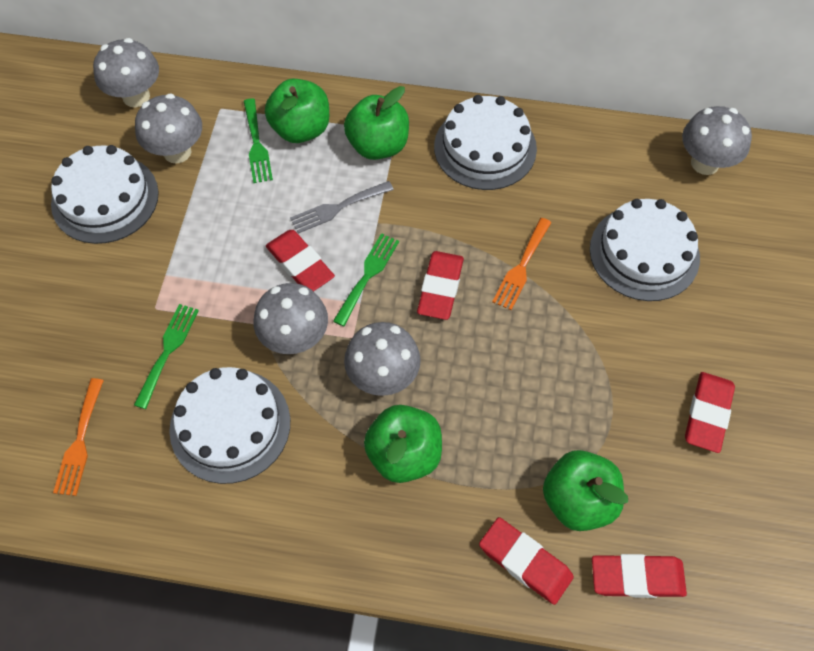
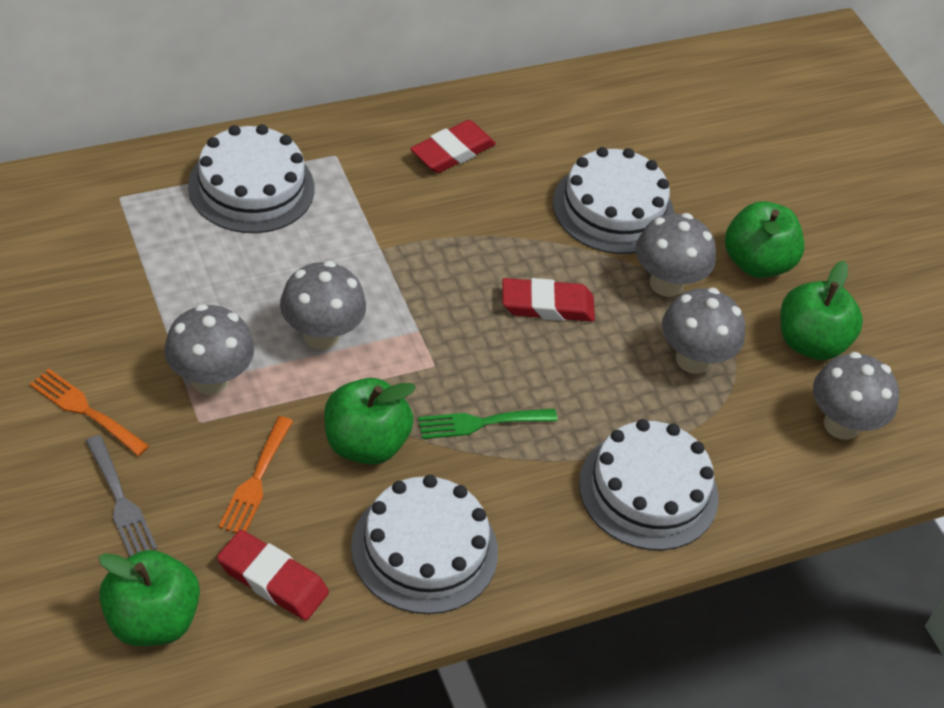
green fork: 3 -> 1
red eraser: 5 -> 3

